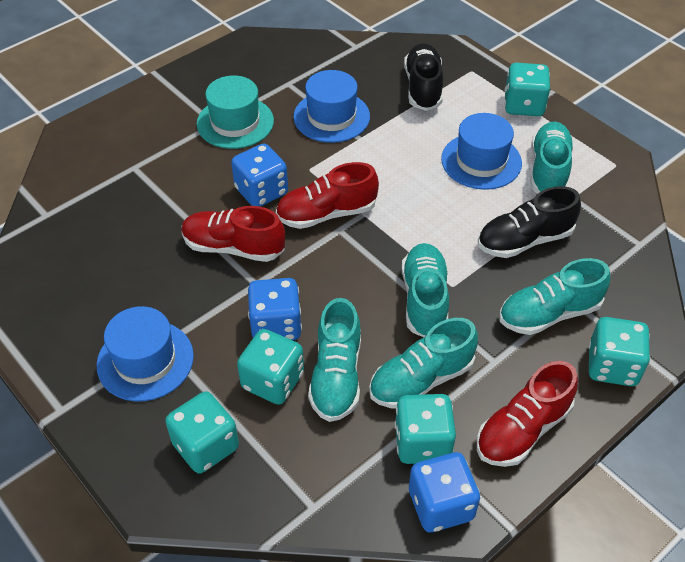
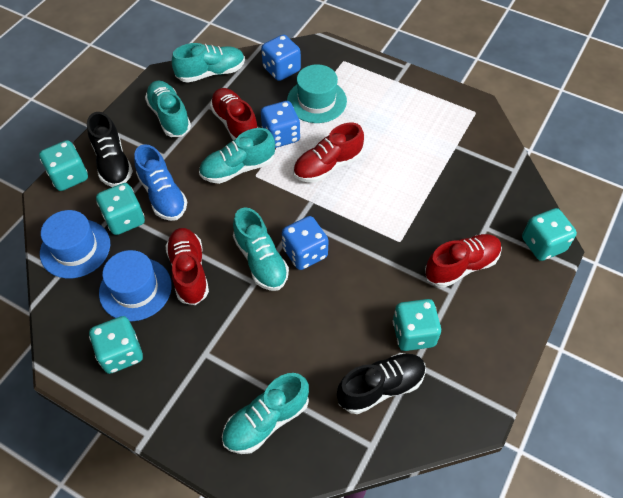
blue hat: 3 -> 2
blue shoe: 0 -> 1
red shoe: 3 -> 4

